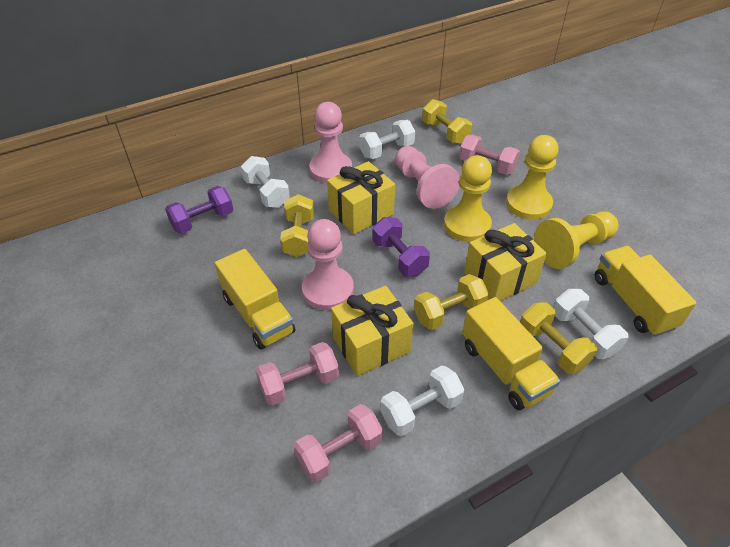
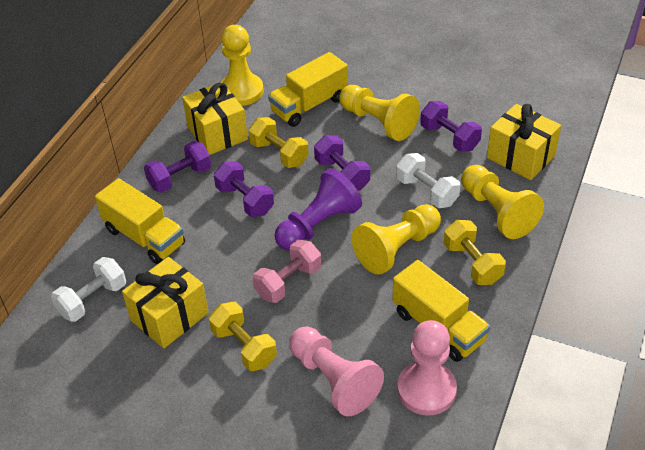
pink dumbbell: 3 -> 1
pink pawn: 3 -> 2
purple dumbbell: 2 -> 4
purple pawn: 0 -> 1
white dumbbell: 4 -> 2
yellow dumbbell: 4 -> 3
yellow pawn: 3 -> 4

